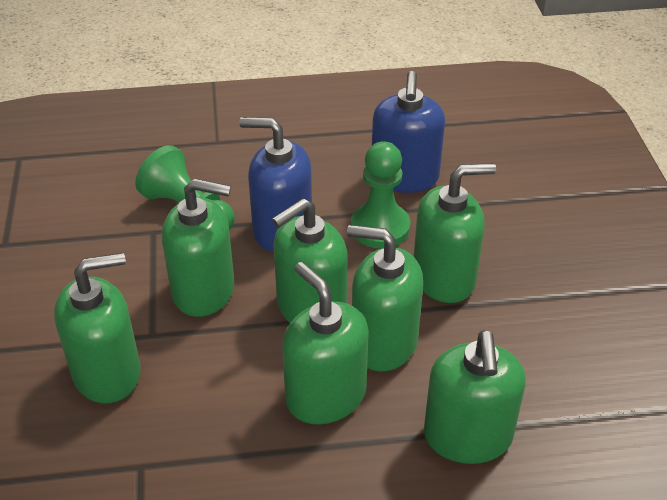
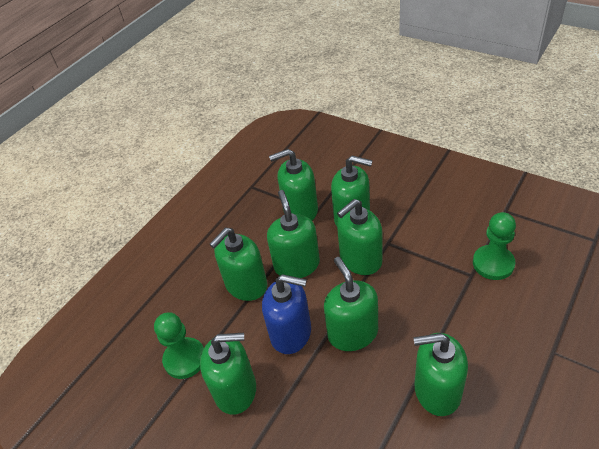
blue soap dispenser: 2 -> 1
green soap dispenser: 7 -> 8

